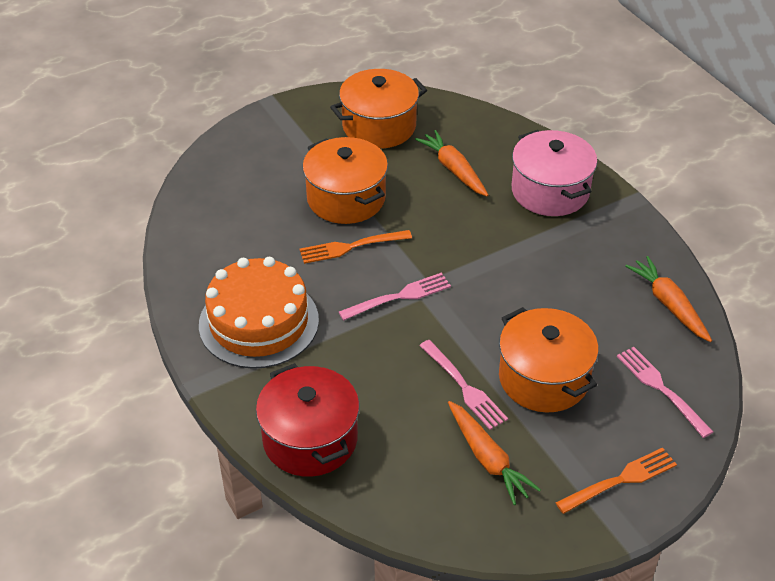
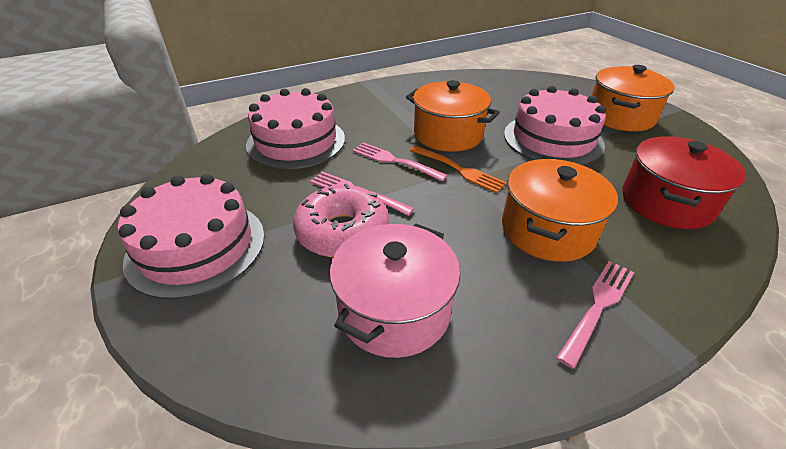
orange cake: 1 -> 0
orange carrot: 3 -> 0
orange fork: 2 -> 1
pink cake: 0 -> 3
pink donut: 0 -> 1

